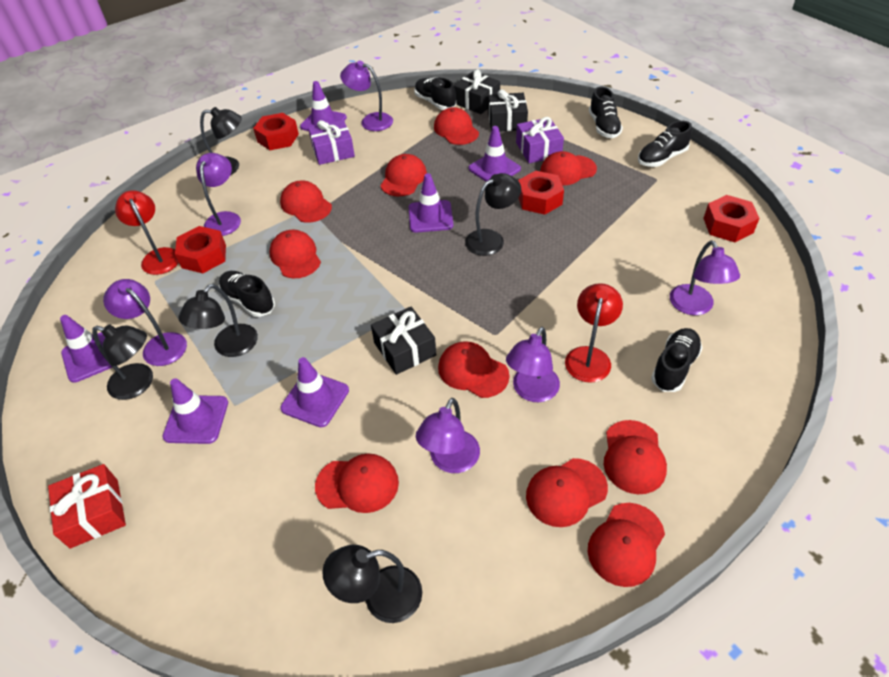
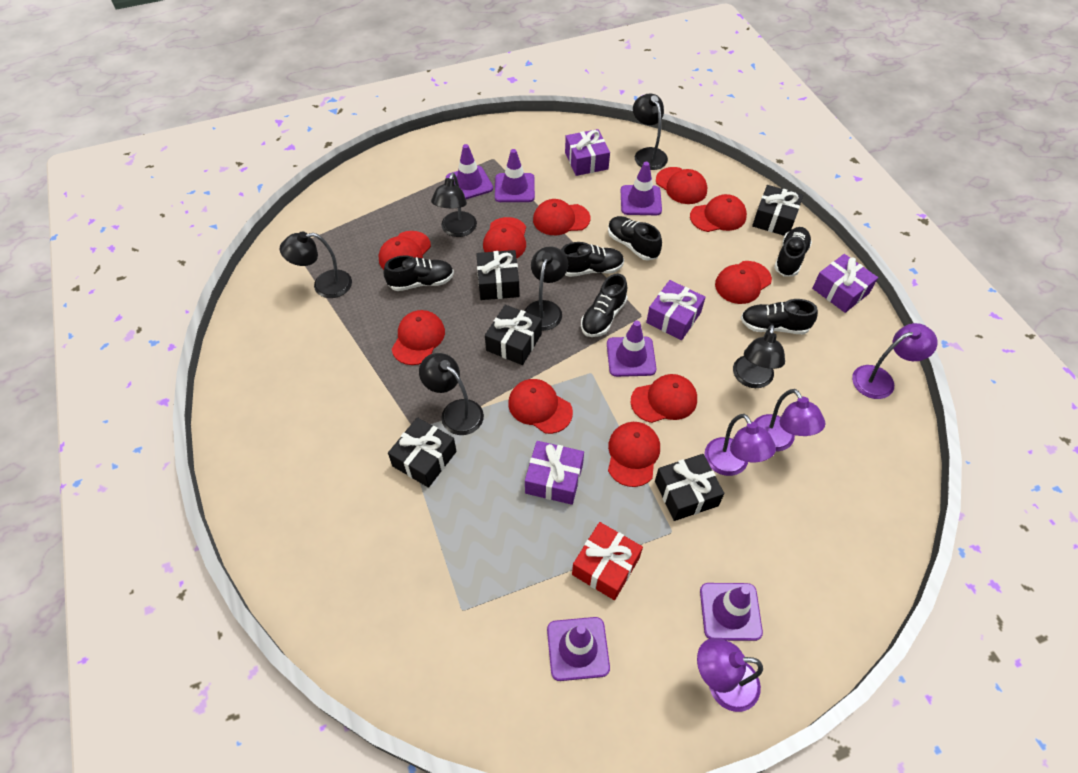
black gift: 3 -> 5
black lamp: 5 -> 6
black shoe: 5 -> 6
purple gift: 2 -> 4
purple lamp: 6 -> 4
red lamp: 2 -> 0
red nut: 4 -> 0

